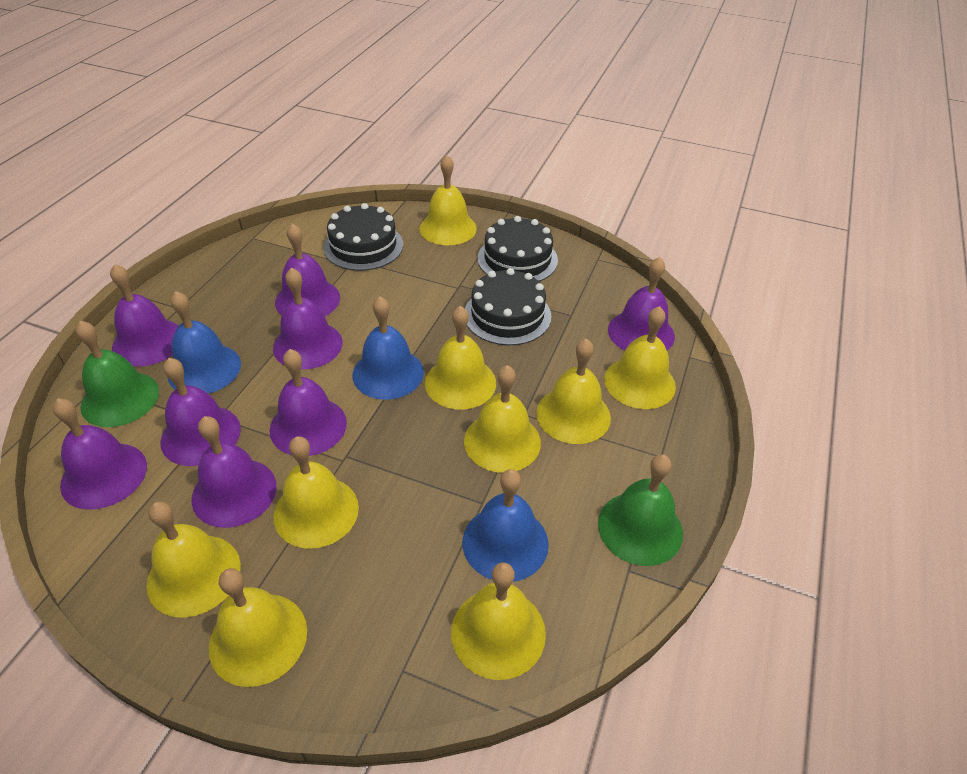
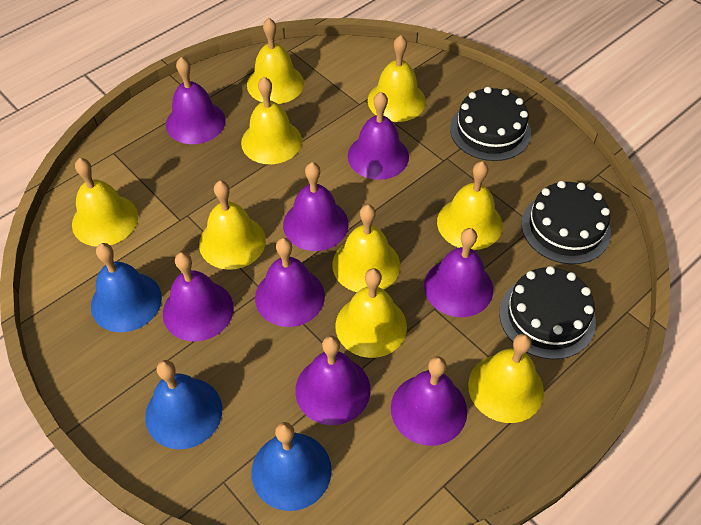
green bell: 2 -> 0

